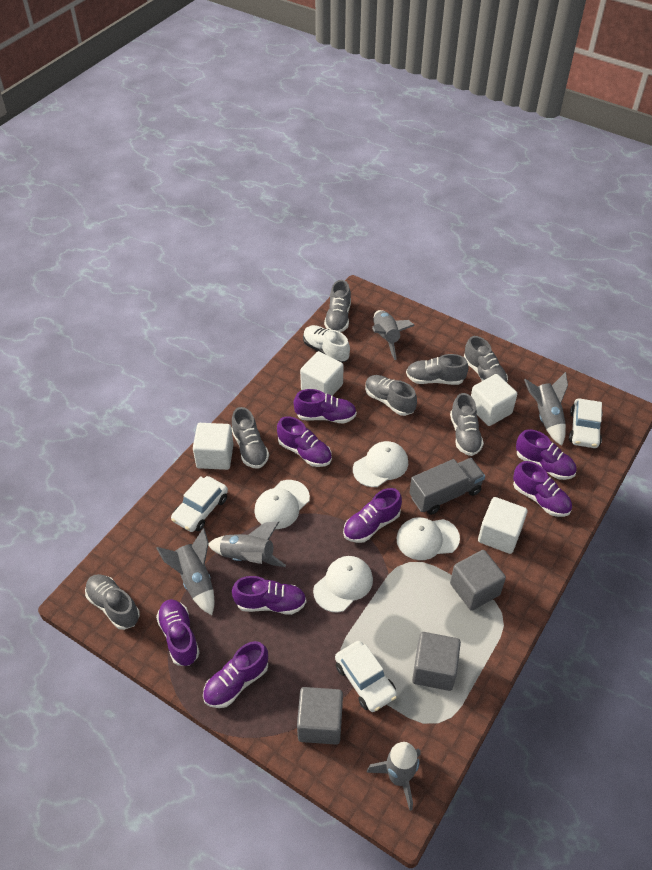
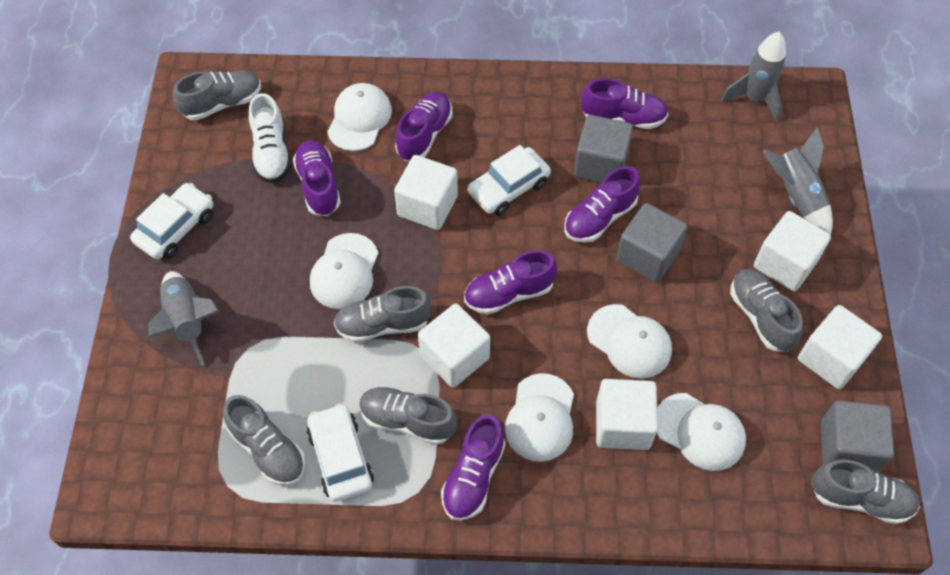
grey rocket: 5 -> 3
grey shoe: 7 -> 6
grey truck: 1 -> 0
purple shoe: 8 -> 6
white cap: 4 -> 5
white cube: 4 -> 5

